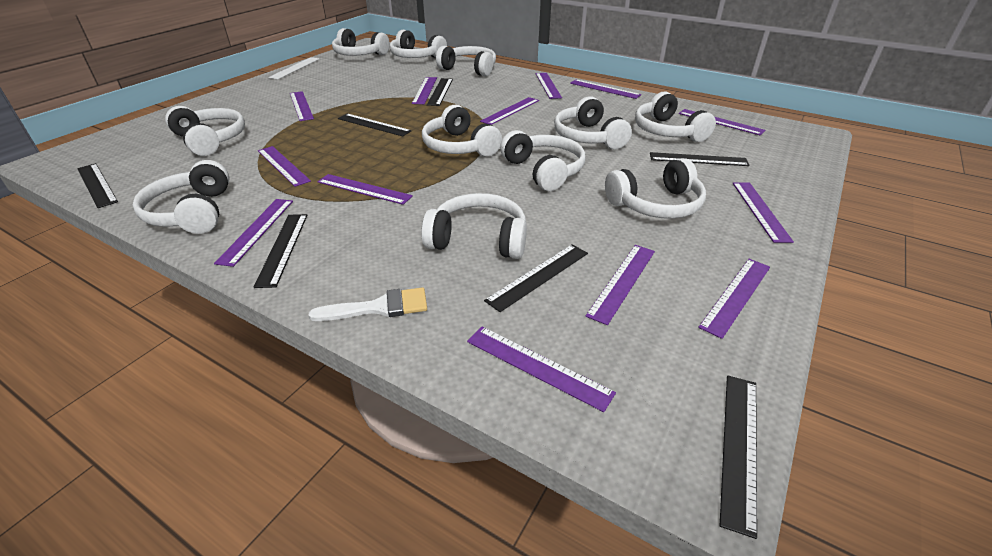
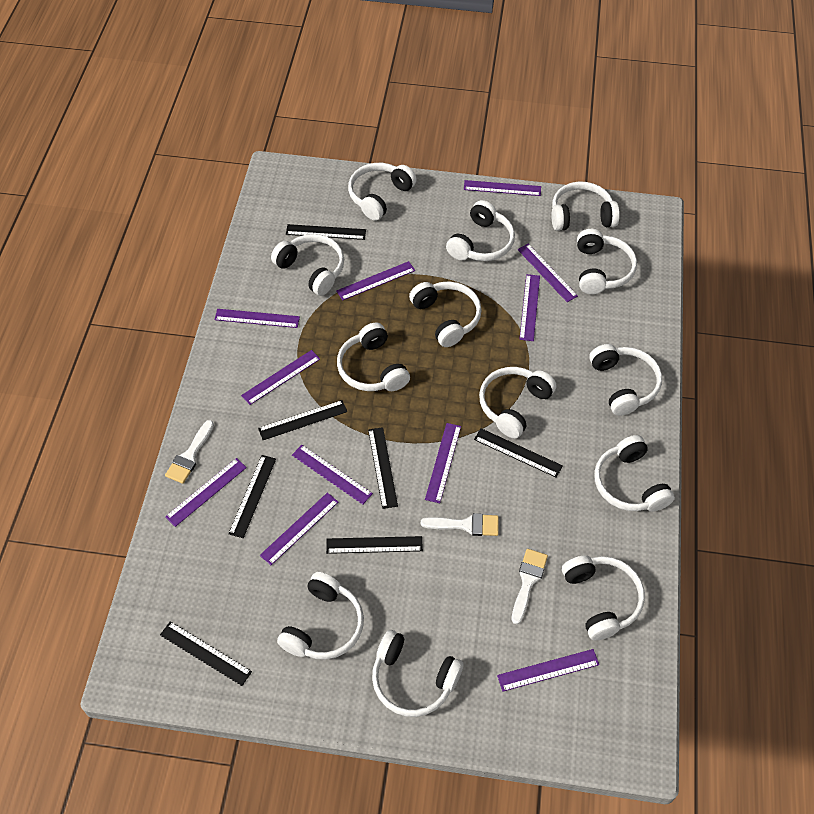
purple ruler: 13 -> 11
white brush: 1 -> 3
white headphones: 11 -> 13
white ruler: 1 -> 0

